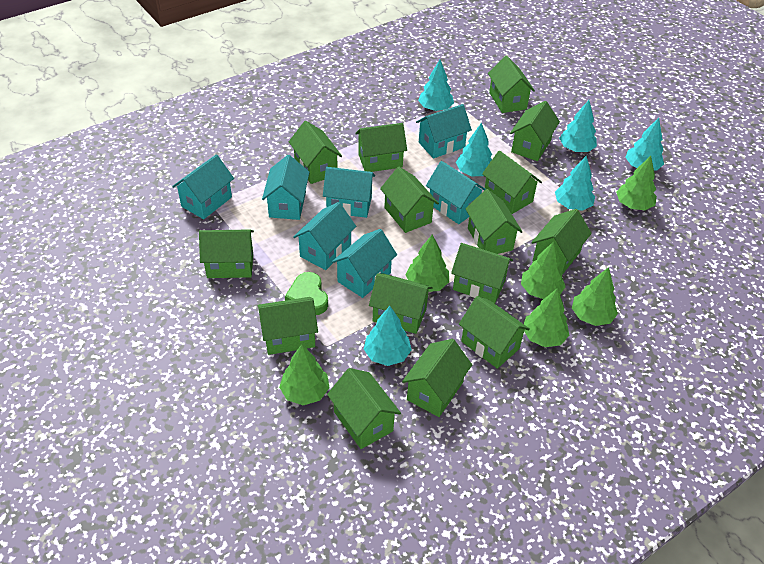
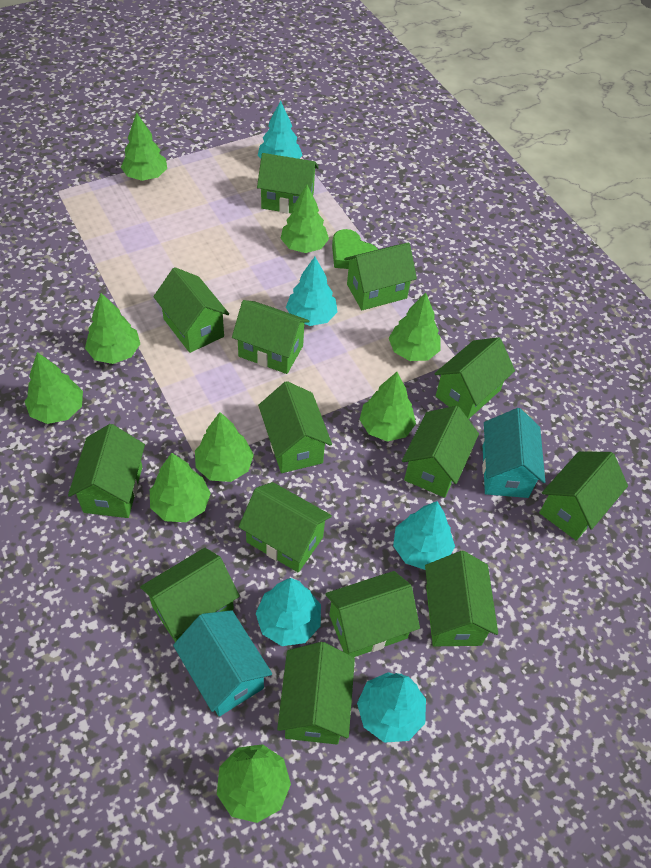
green house: 15 -> 14
green tree: 6 -> 9
turquoise house: 7 -> 2
turquoise tree: 6 -> 5

